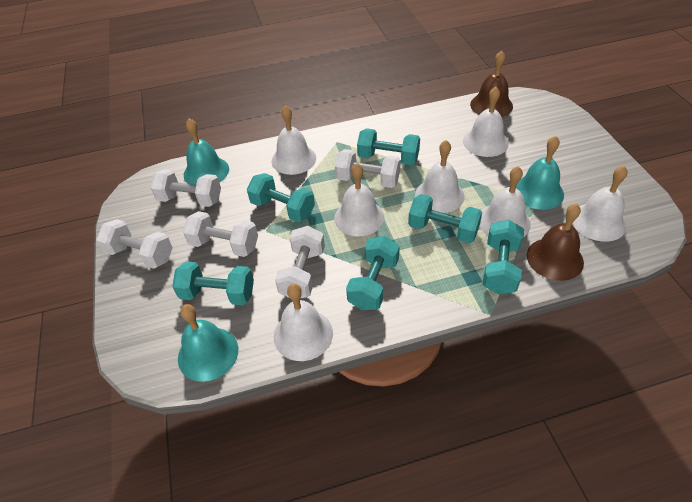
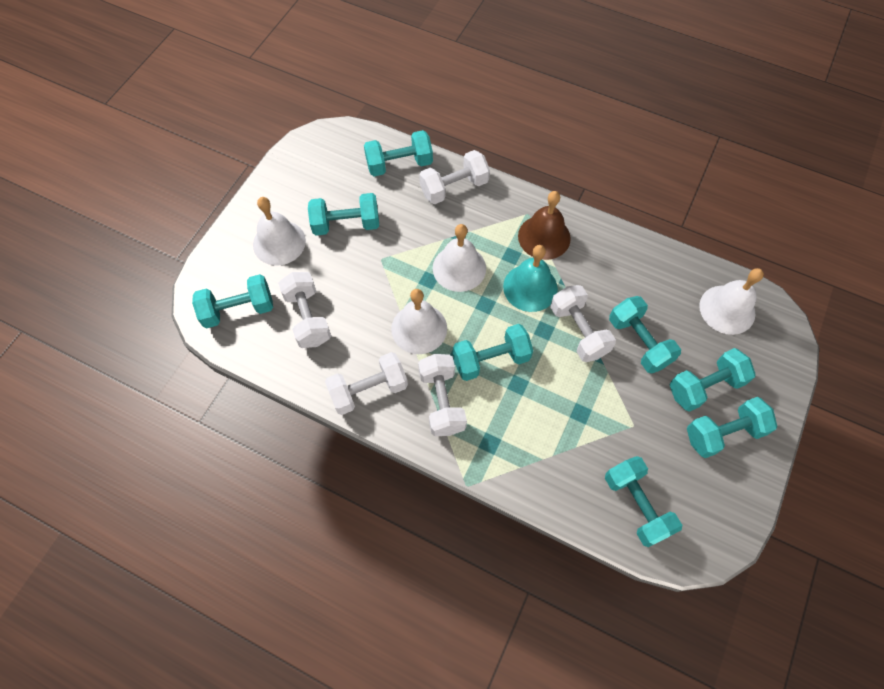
brown bell: 2 -> 1
turquoise bell: 3 -> 1
turquoise dumbbell: 6 -> 8
white bell: 7 -> 4

